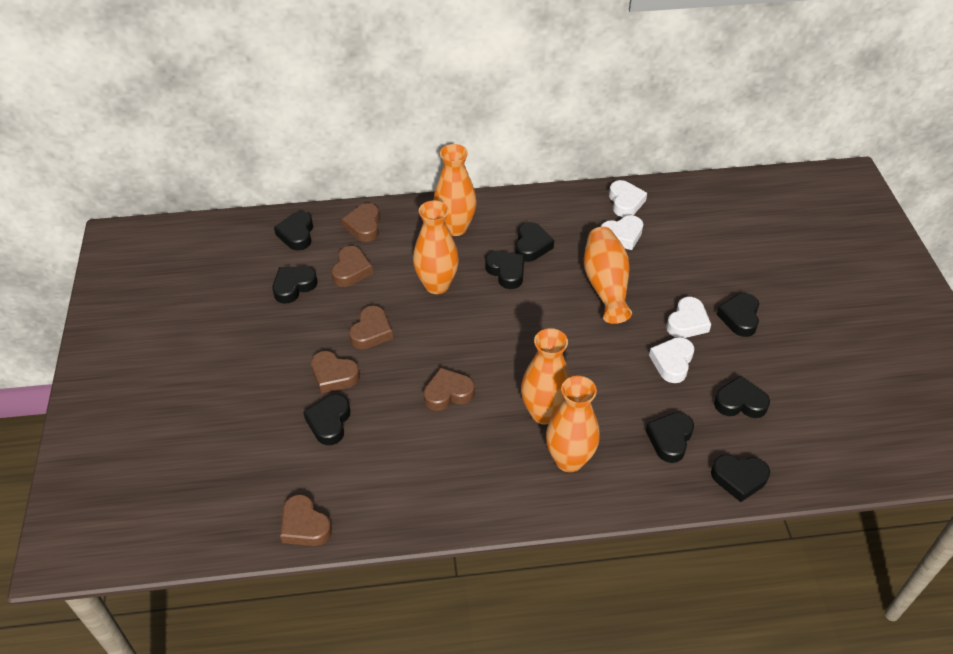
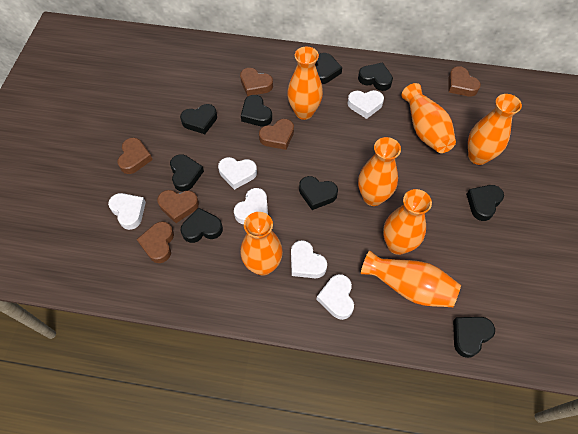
orange vase: 5 -> 7
white heart: 4 -> 6

